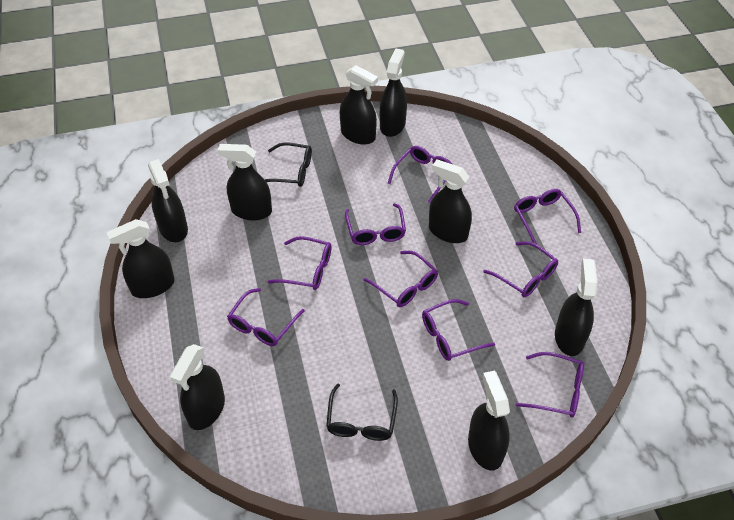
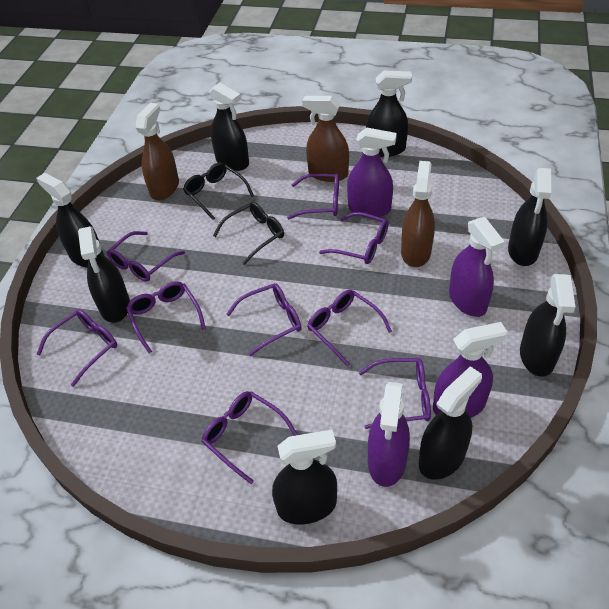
black spray bottle: 9 -> 8
brown spray bottle: 0 -> 3
purple spray bottle: 0 -> 4

